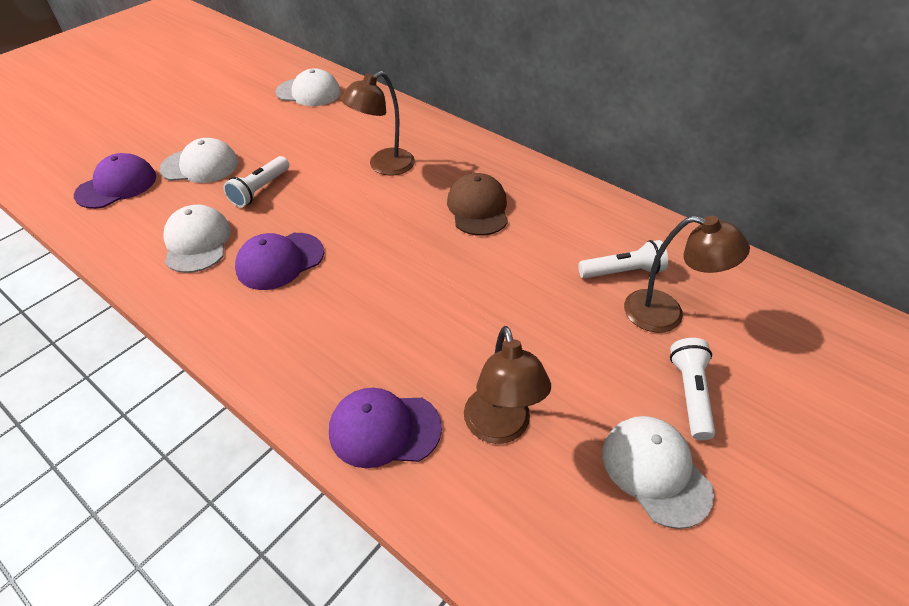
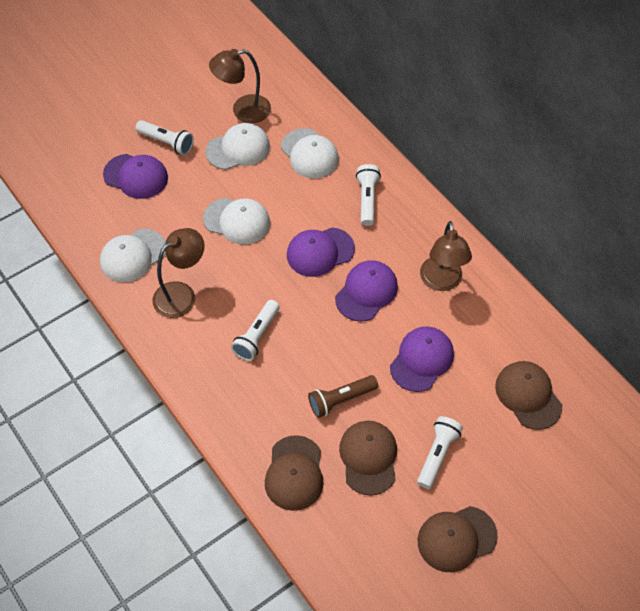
brown cap: 1 -> 4
brown flashlight: 0 -> 1
purple cap: 3 -> 4
white flashlight: 3 -> 4

